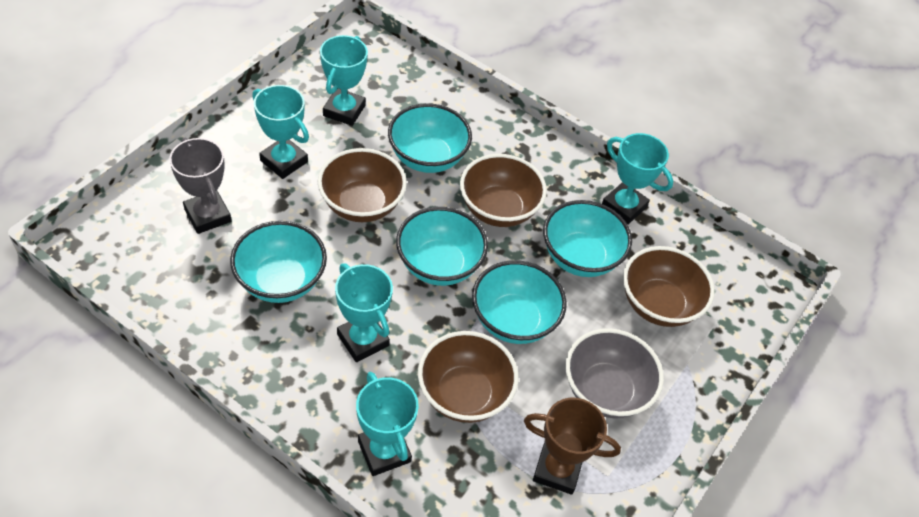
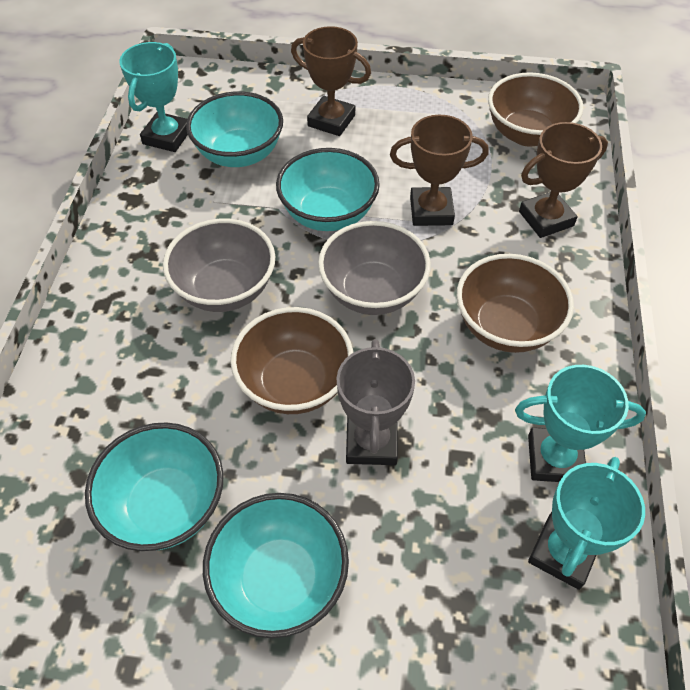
brown bowl: 4 -> 3
brown trophy: 1 -> 3
grey bowl: 1 -> 2
turquoise bowl: 5 -> 4
turquoise trophy: 5 -> 3

